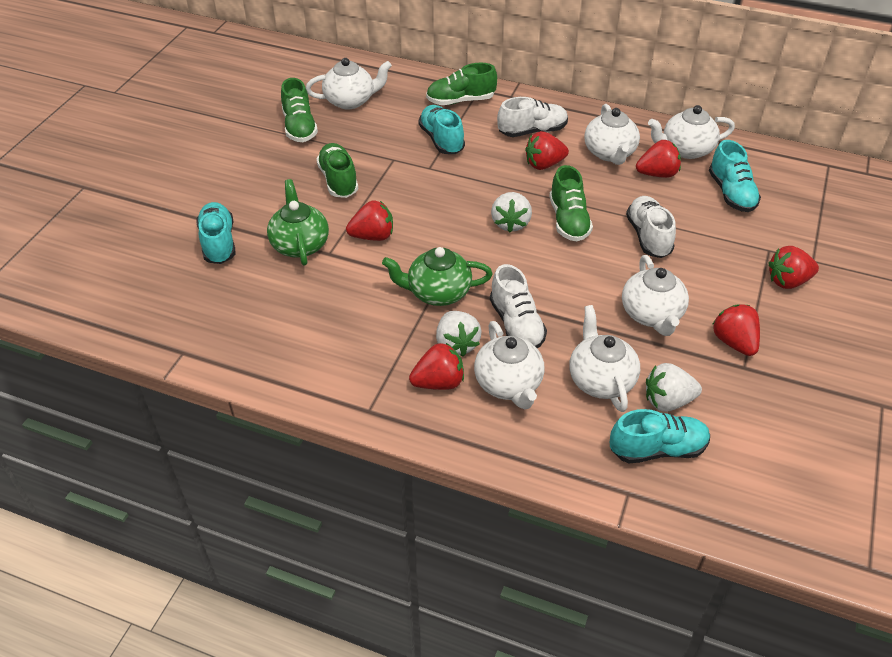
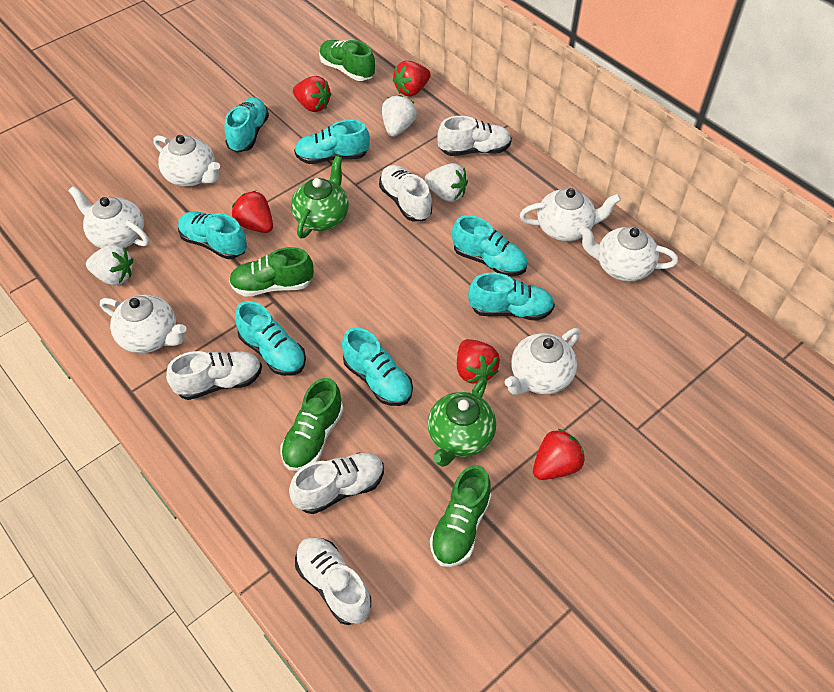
red strawberry: 6 -> 5
turquoise shoe: 4 -> 7
white shoe: 3 -> 5

